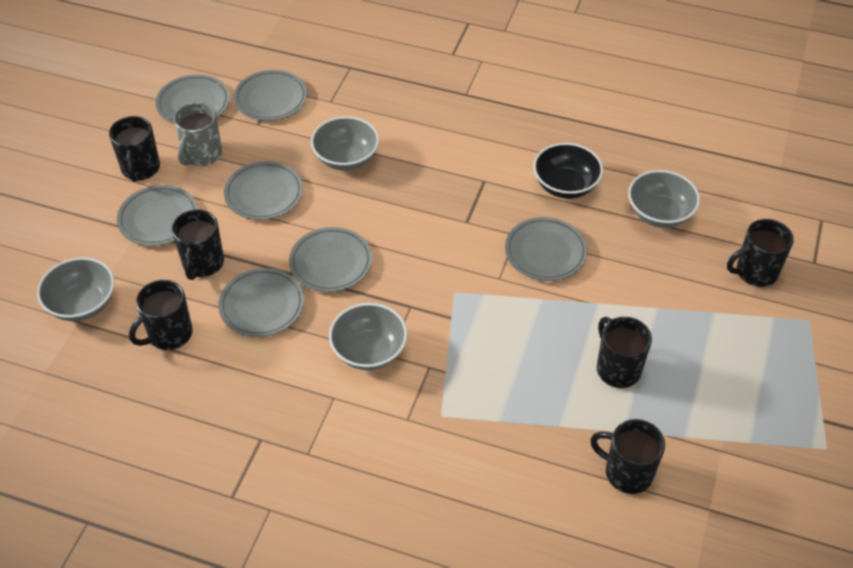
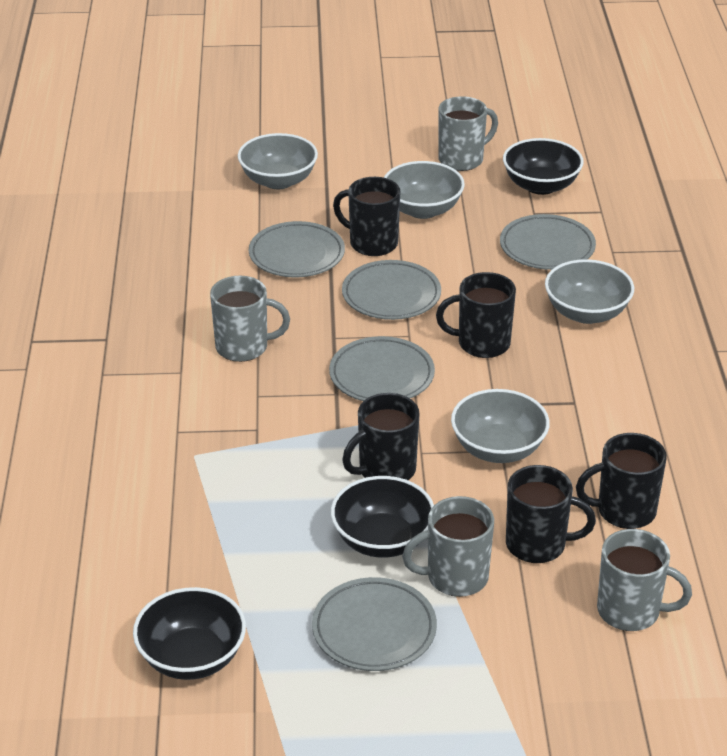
black bowl: 1 -> 3
black mug: 6 -> 5
grey mug: 1 -> 4
grey plate: 7 -> 5

